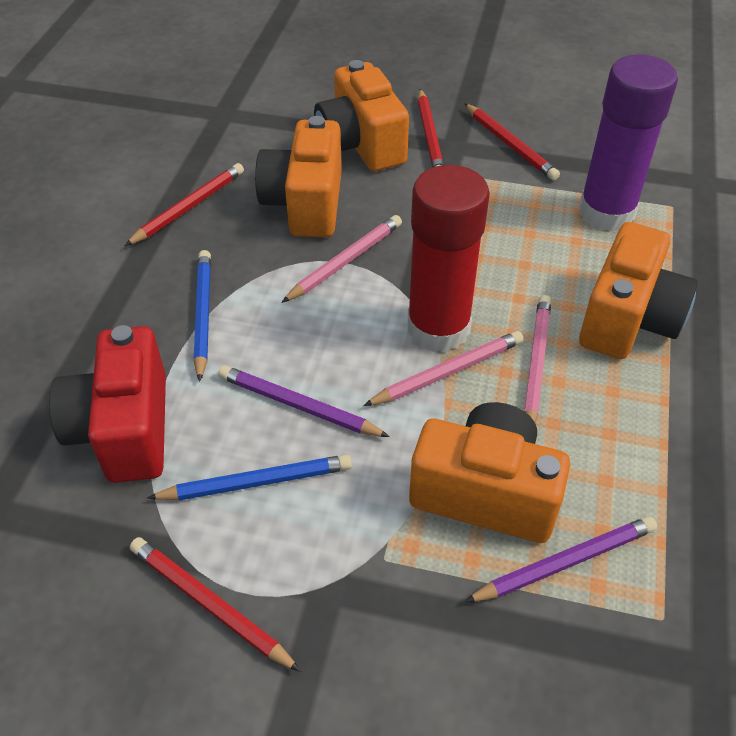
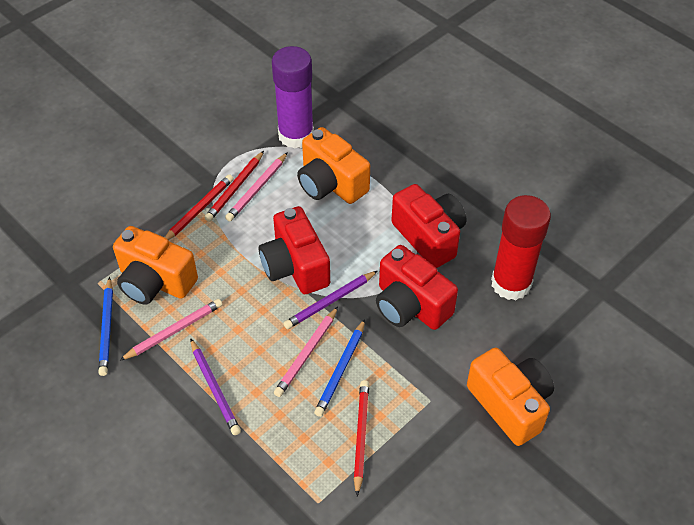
orange camera: 4 -> 3
red camera: 1 -> 3
red pencil: 4 -> 3

